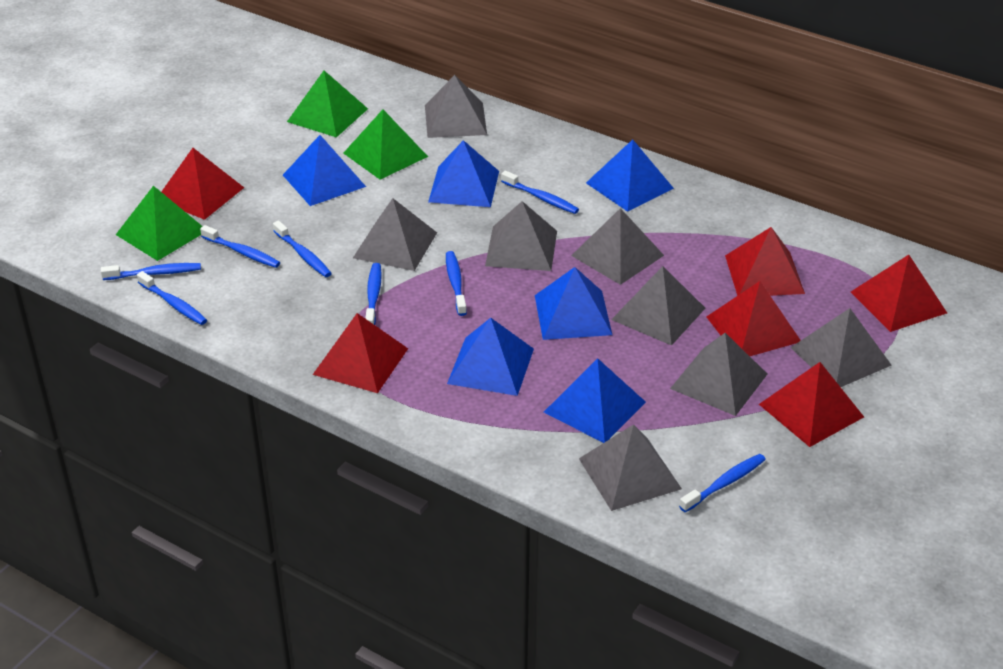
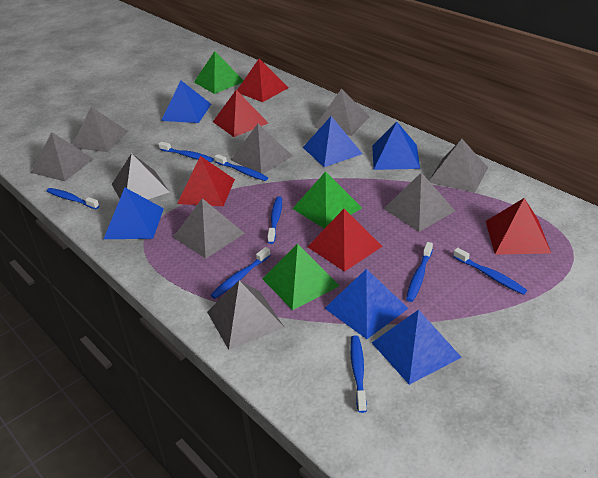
grey pyramid: 8 -> 9
red pyramid: 6 -> 5

